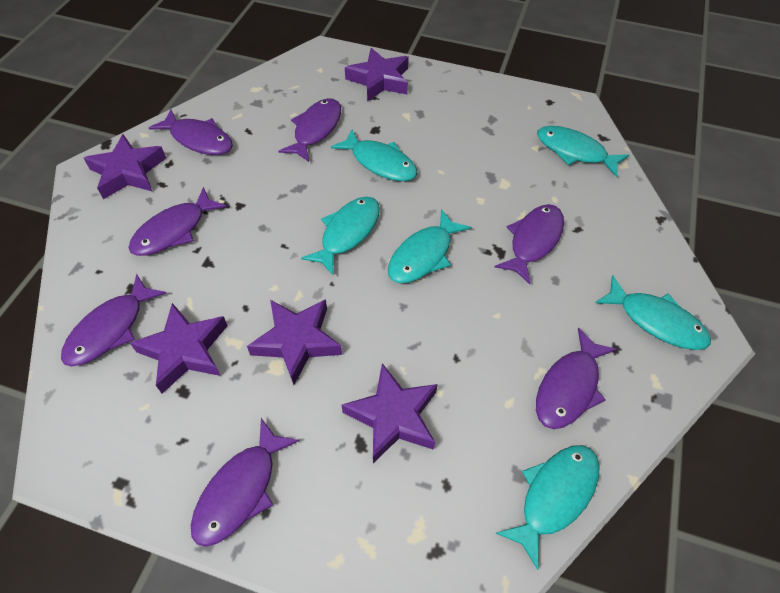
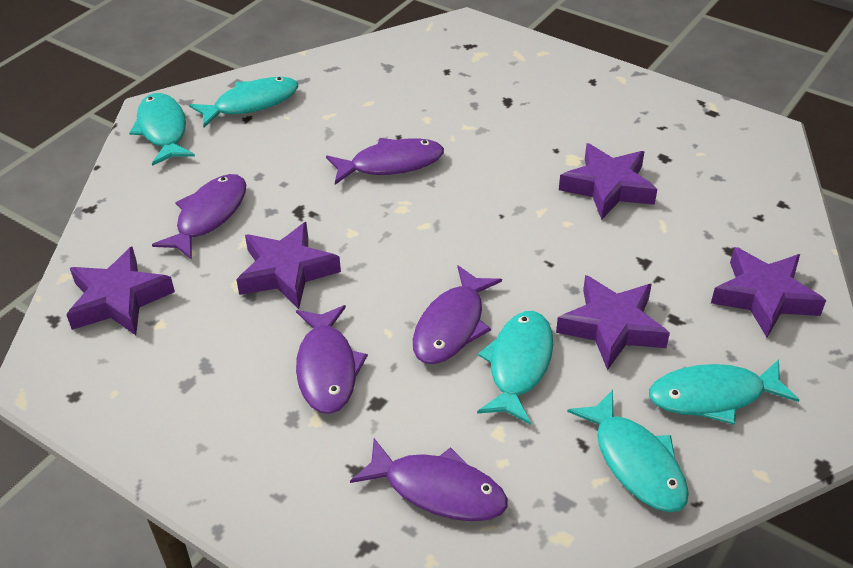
purple fish: 7 -> 5
turquoise fish: 6 -> 5

